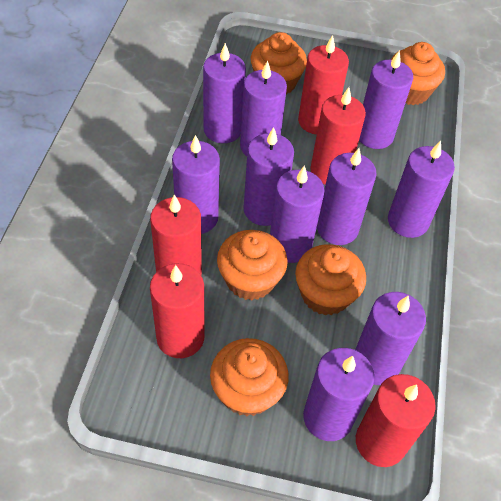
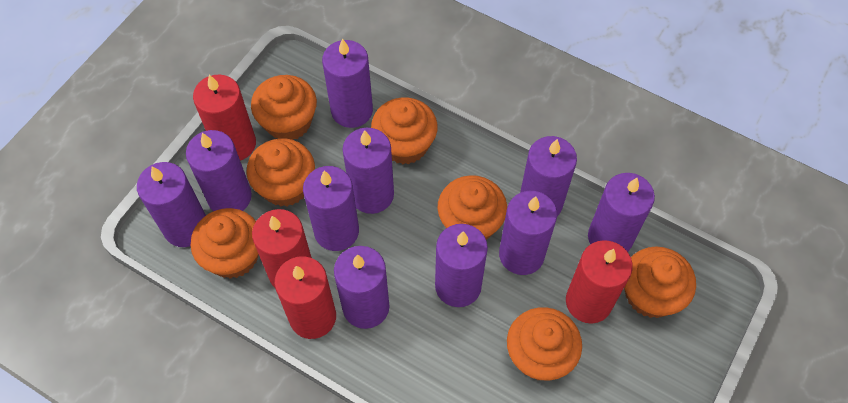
orange cupcake: 5 -> 7
red candle: 5 -> 4

